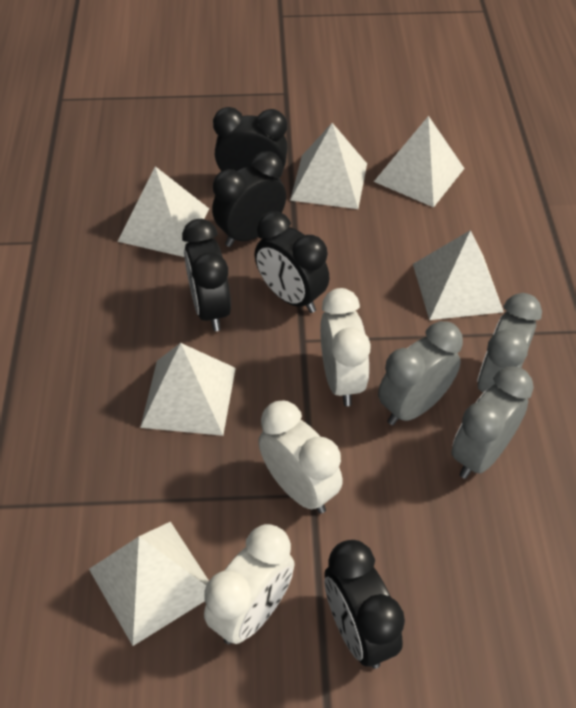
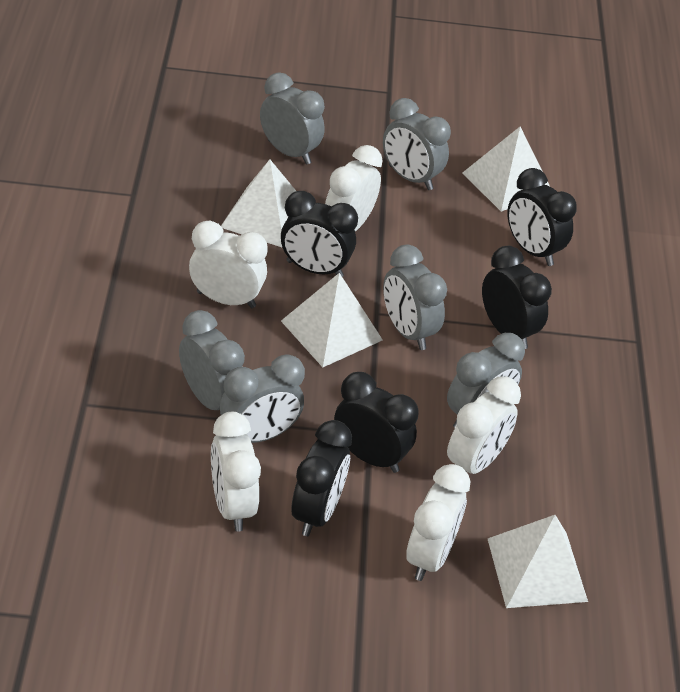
grey clock: 3 -> 6
white clock: 3 -> 5
white pyramid: 6 -> 4

